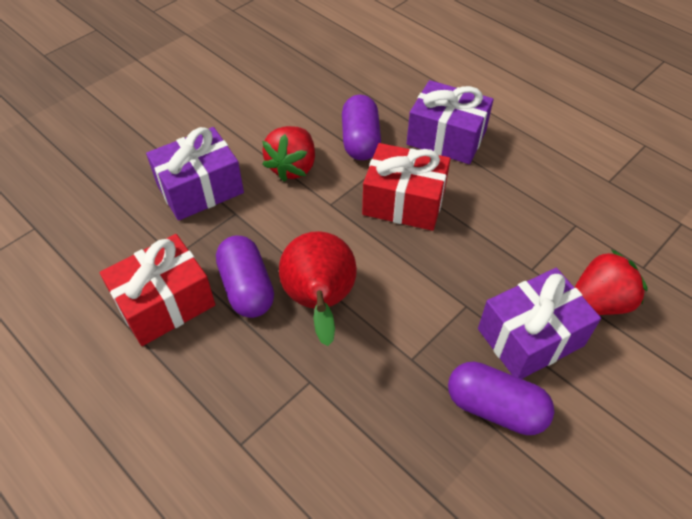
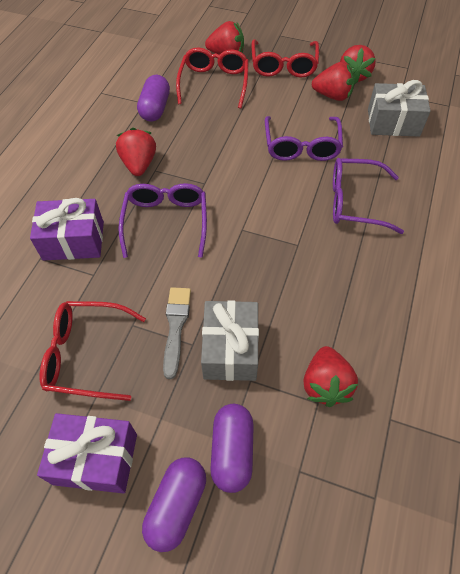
grey brush: 0 -> 1
grey gift: 0 -> 2
purple gift: 3 -> 2
purple glasses: 0 -> 3
red gift: 2 -> 0
red glasses: 0 -> 3
red pear: 1 -> 0
red strawberry: 2 -> 5

